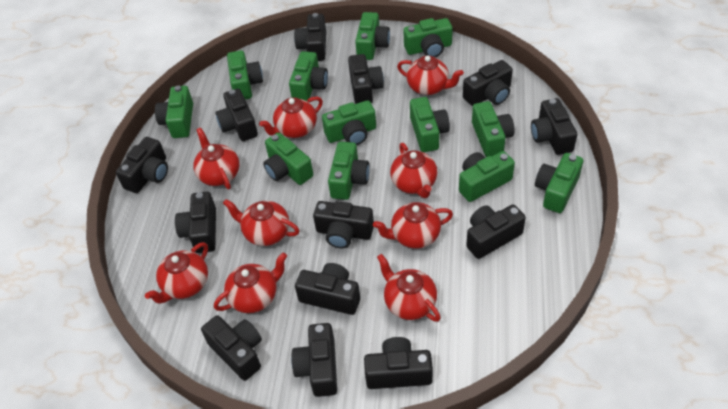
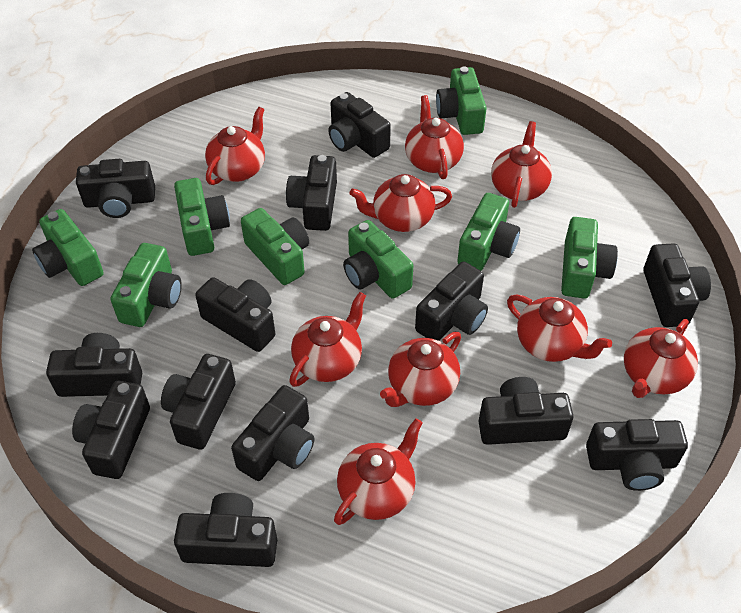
green camera: 12 -> 8

